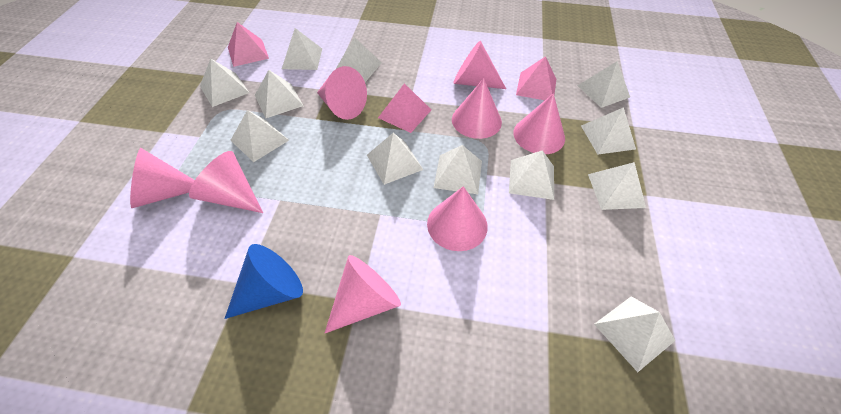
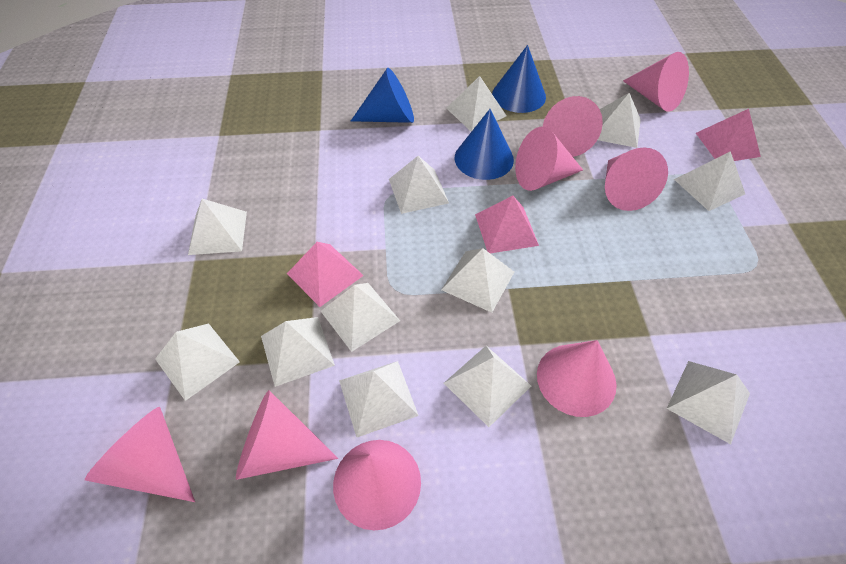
blue cone: 1 -> 3

